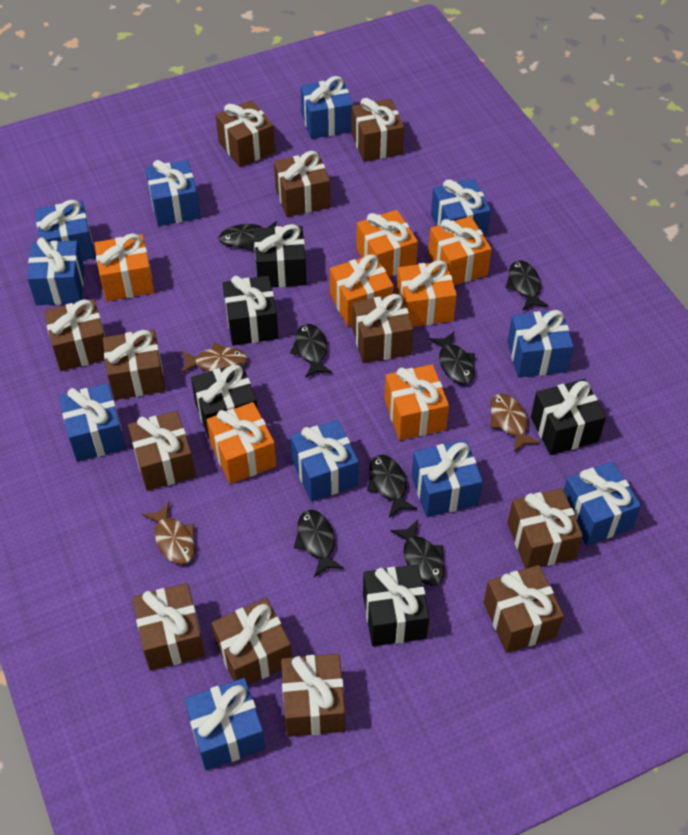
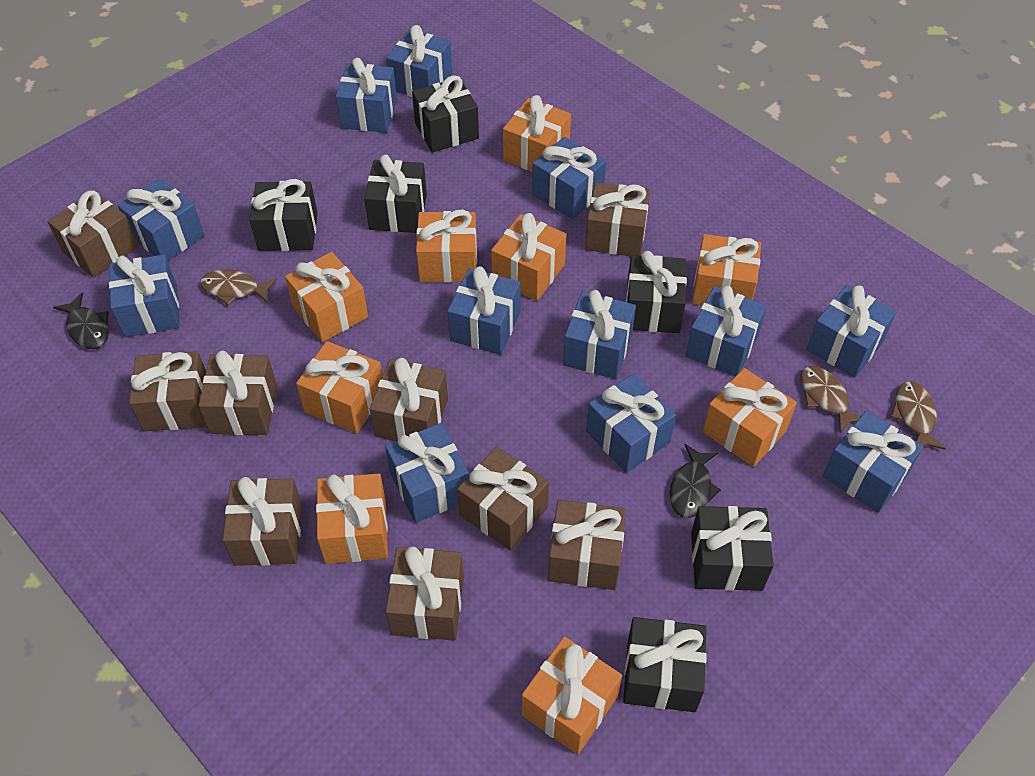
black fish: 7 -> 2
black gift: 5 -> 6
blue gift: 11 -> 12
brown gift: 12 -> 9
orange gift: 7 -> 9

